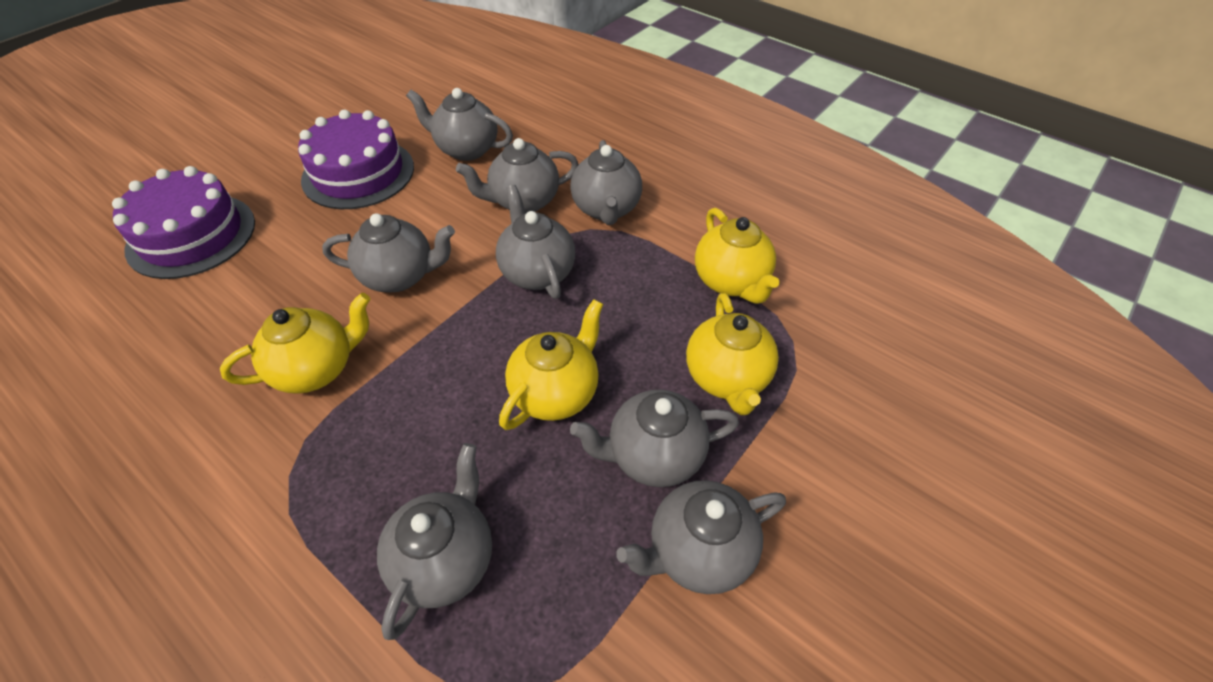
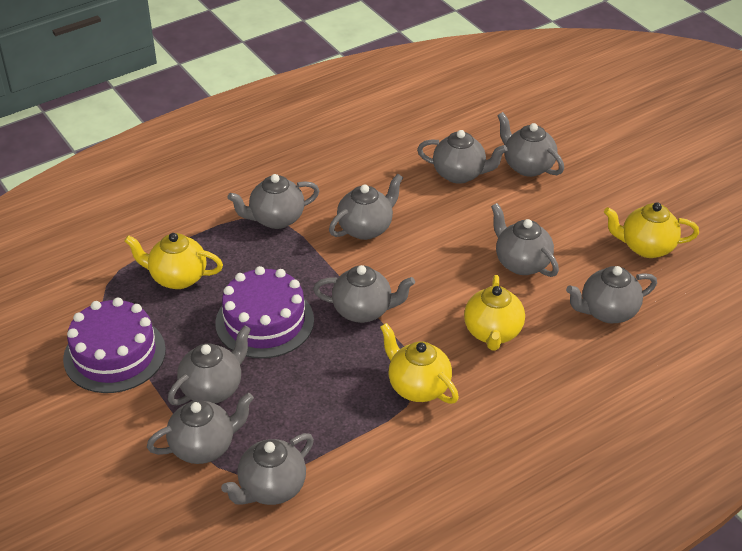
grey teapot: 8 -> 10

